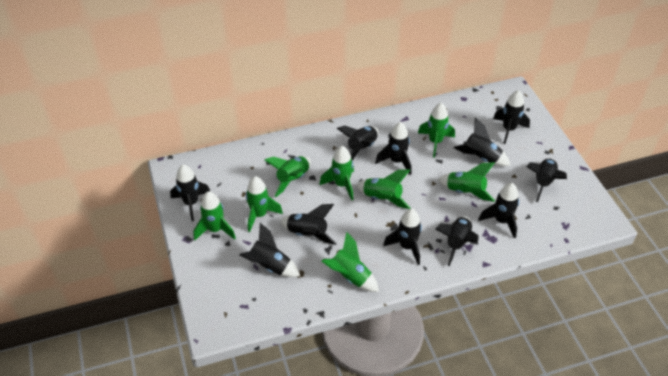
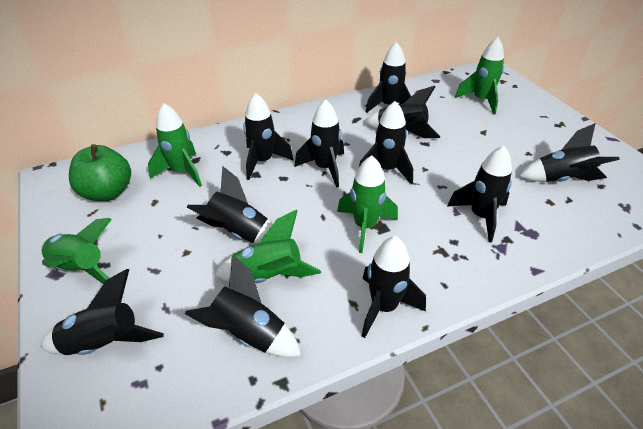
green apple: 0 -> 1
green rocket: 8 -> 5

